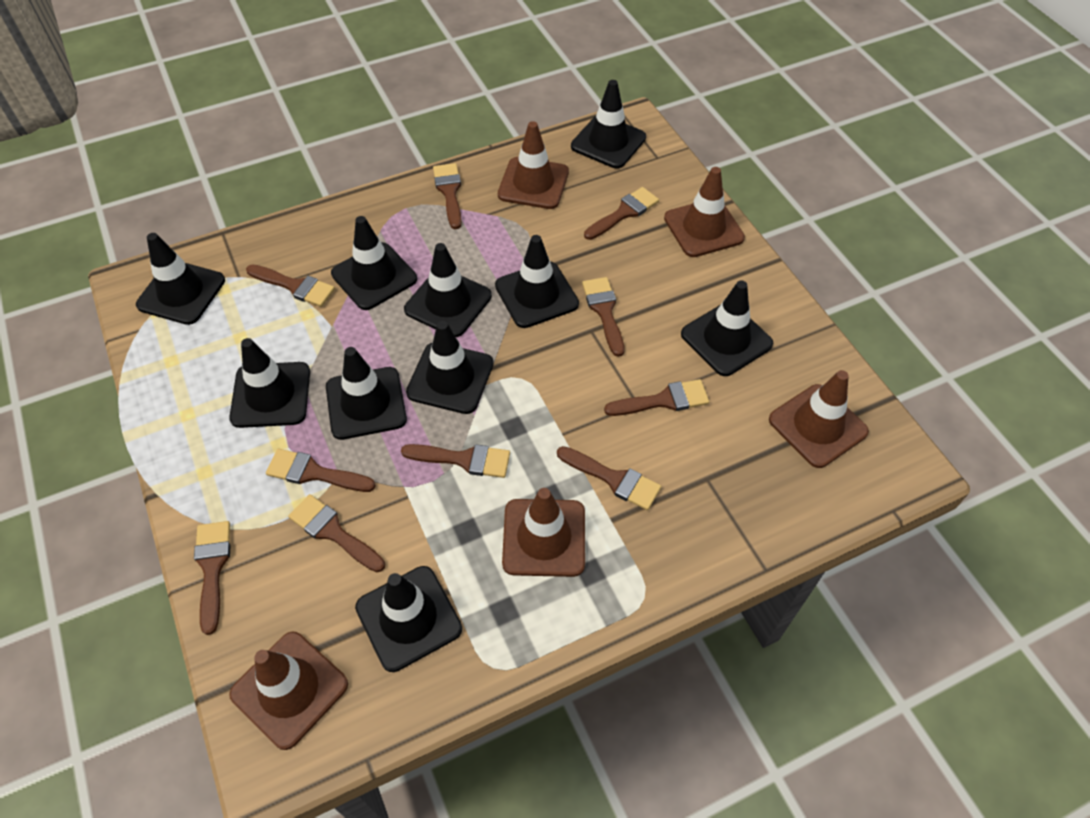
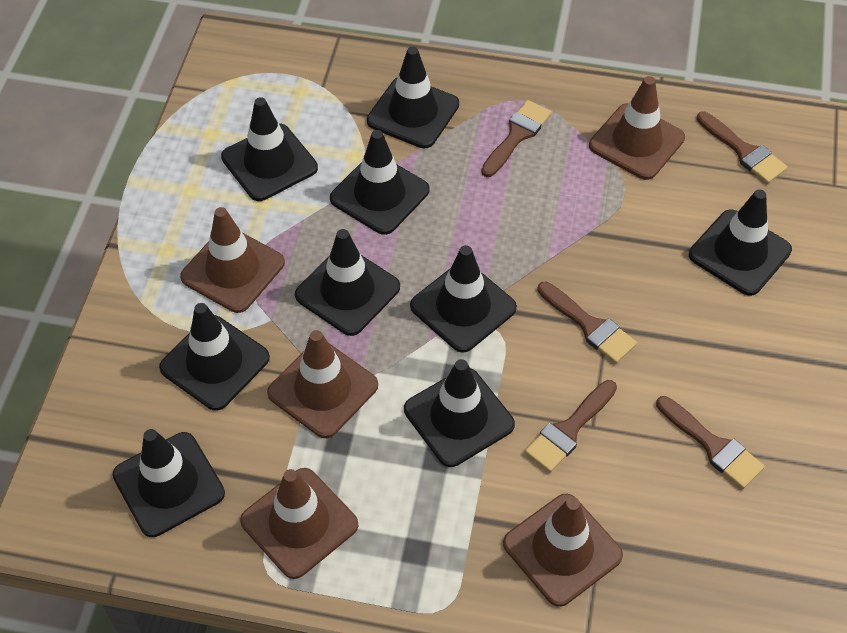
black traffic cone: 10 -> 9
brown brush: 10 -> 5

